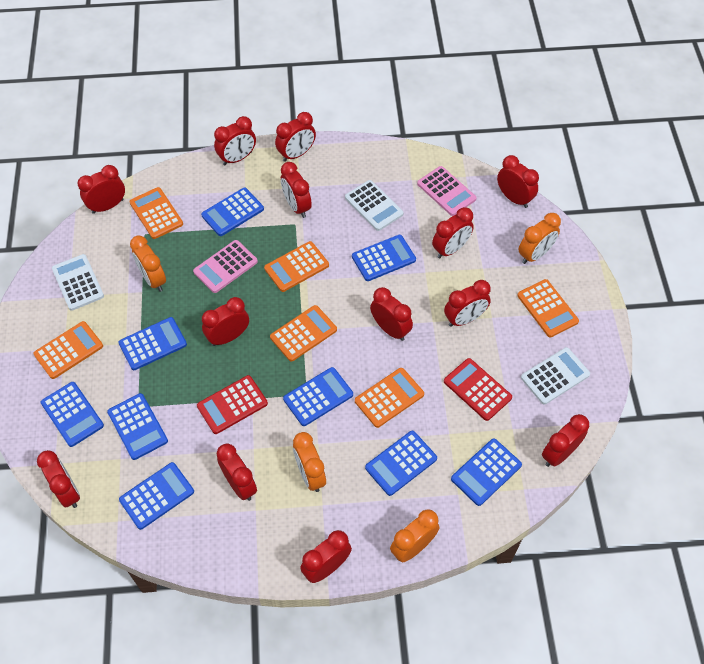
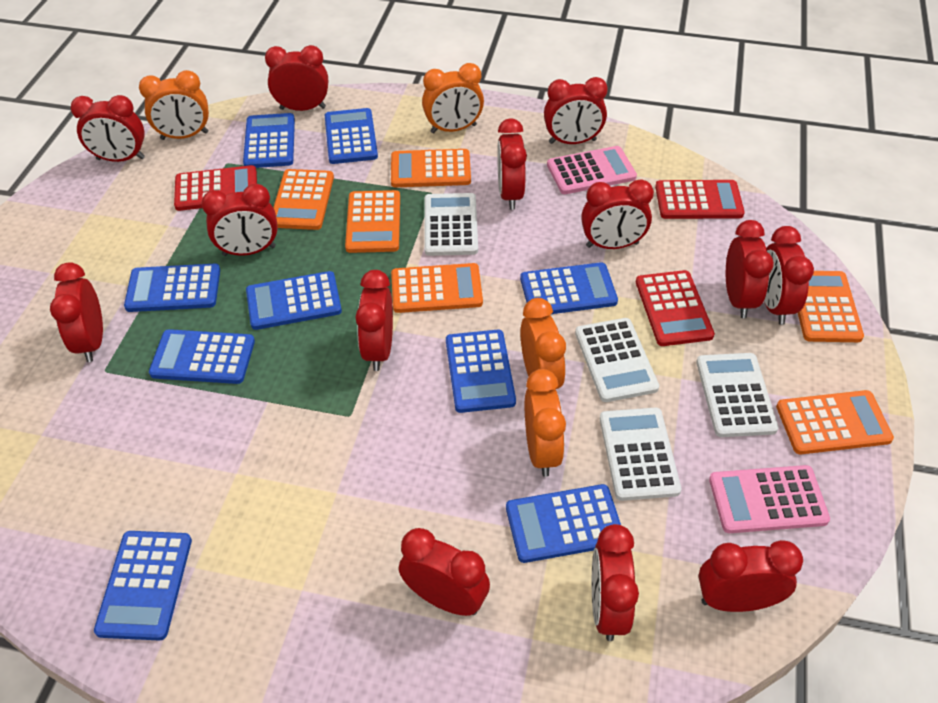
red calculator: 2 -> 3
white calculator: 3 -> 4

